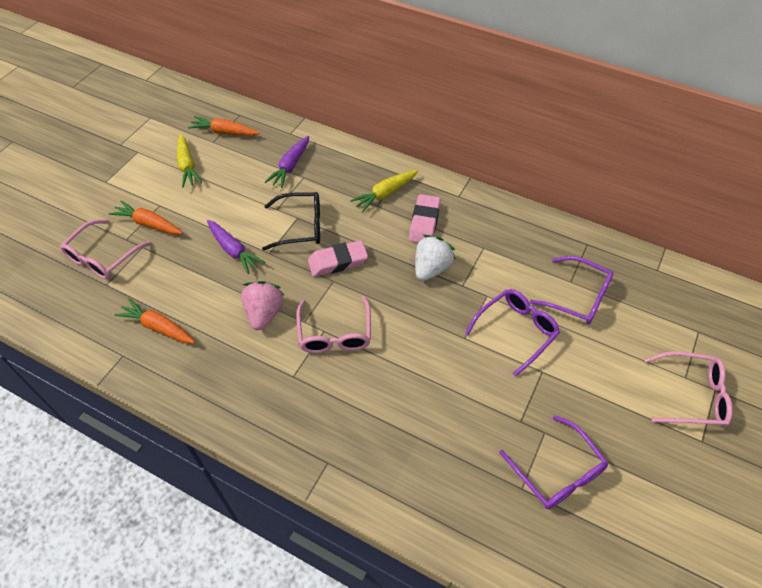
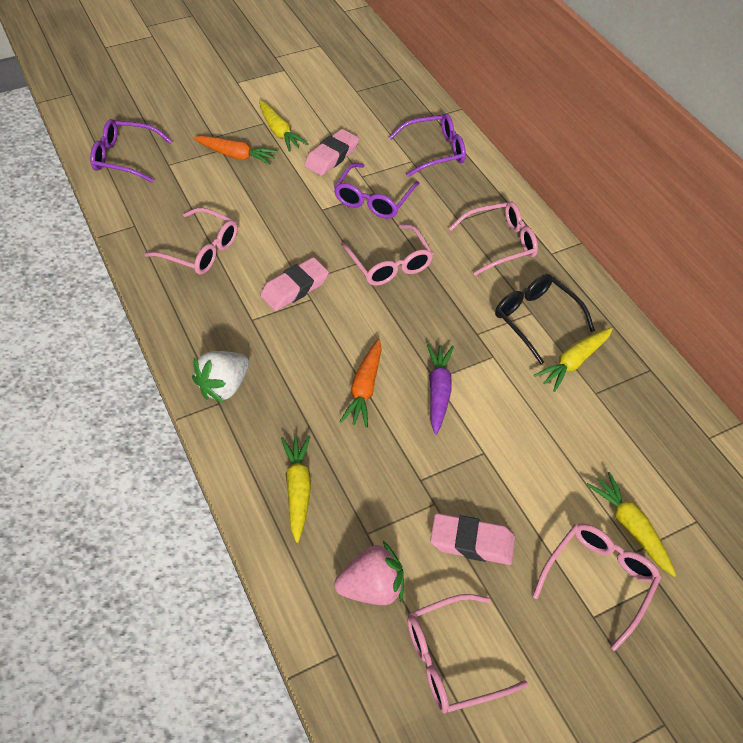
orange carrot: 3 -> 2
pink eraser: 2 -> 3
pink glasses: 3 -> 5
purple carrot: 2 -> 1
yellow carrot: 2 -> 4

